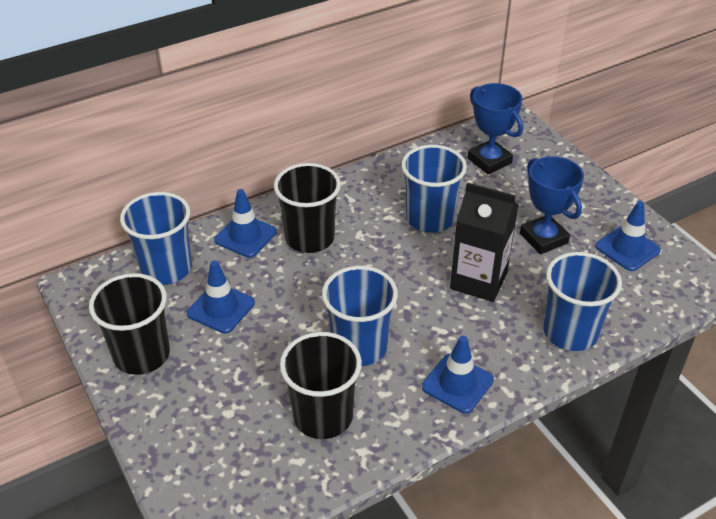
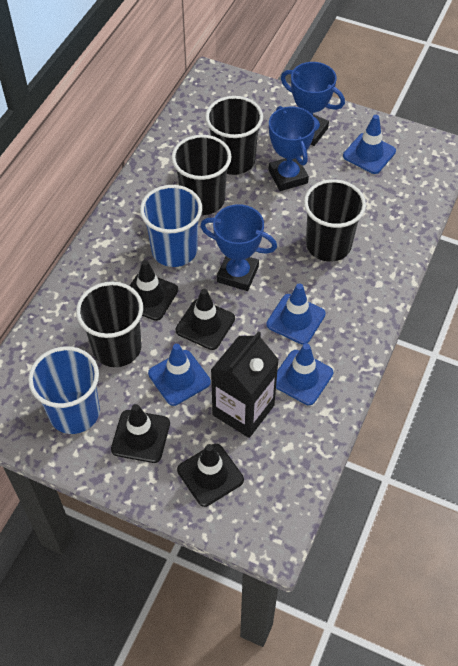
black cup: 3 -> 4
black traffic cone: 0 -> 4
blue cup: 4 -> 2
blue trophy: 2 -> 3

